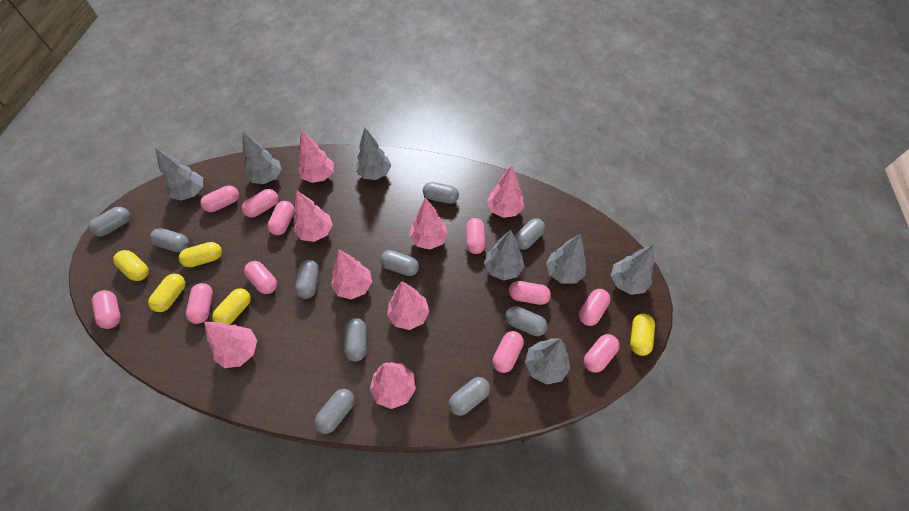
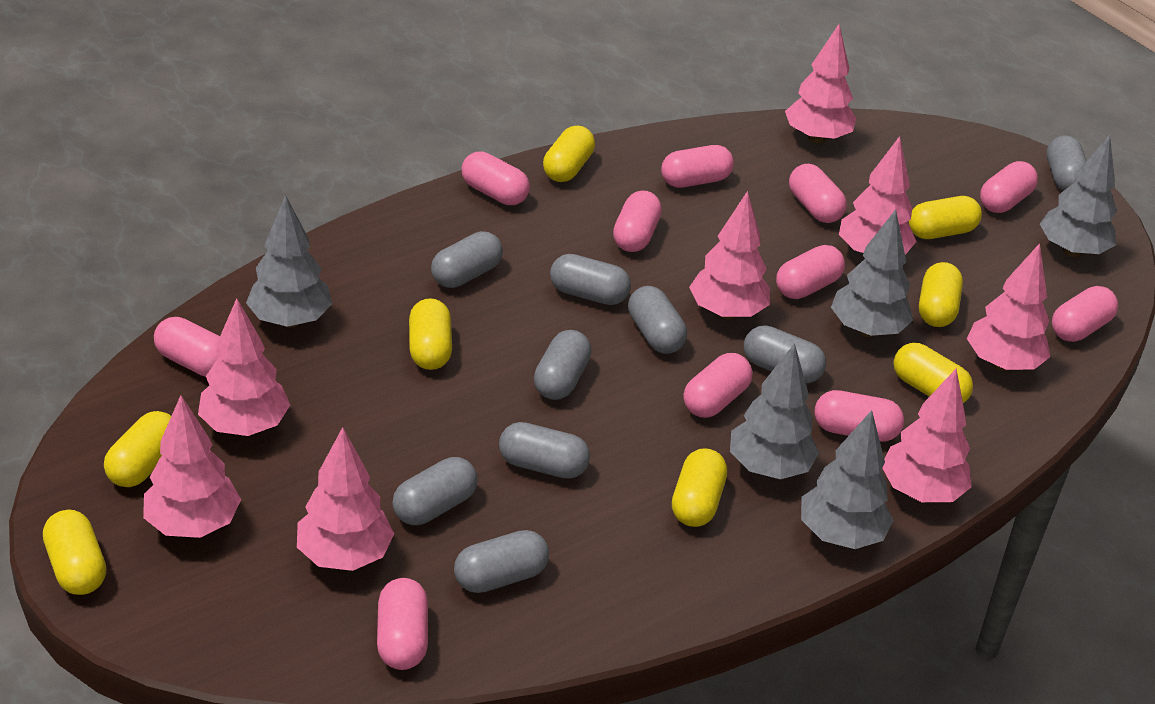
grey capsule: 10 -> 9
grey tree: 7 -> 5
yellow capsule: 5 -> 8

